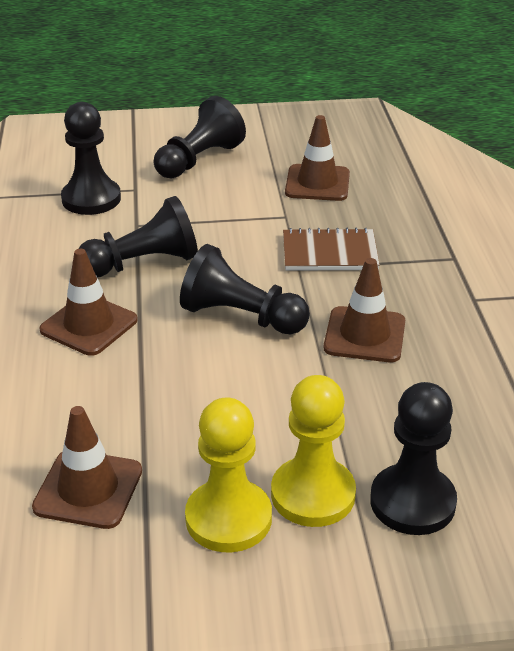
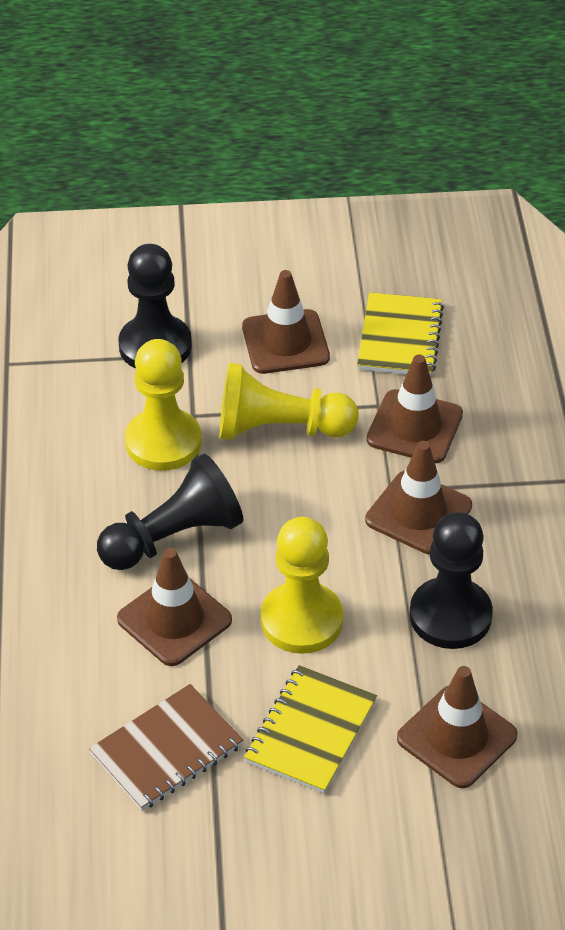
black pawn: 5 -> 3
brown traffic cone: 4 -> 5
yellow notebook: 0 -> 2
yellow pawn: 2 -> 3

